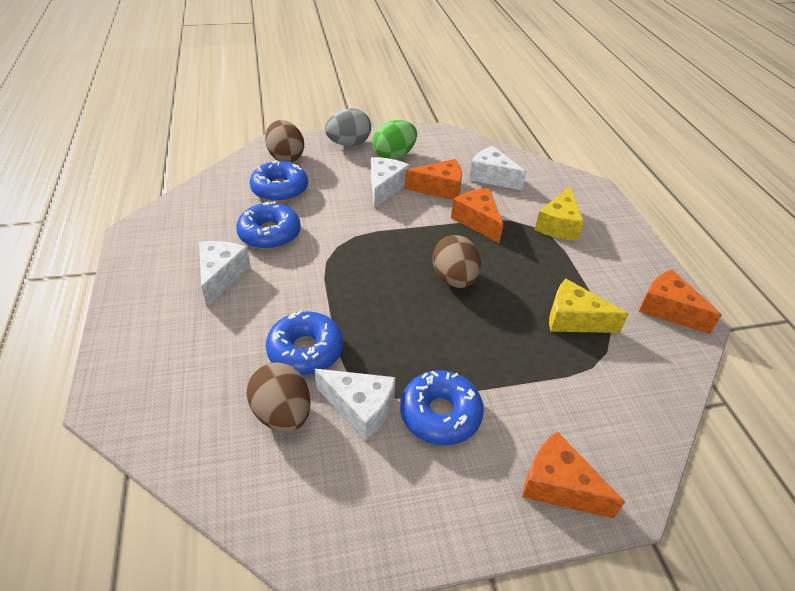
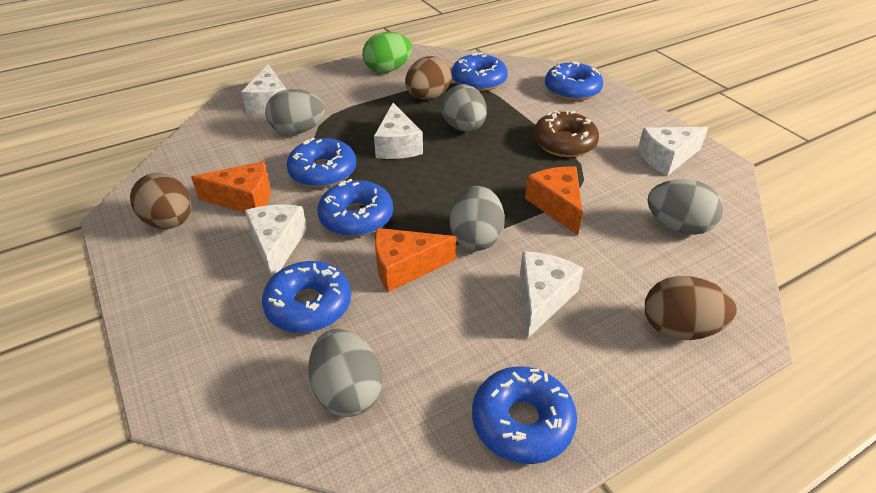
blue donut: 4 -> 6
brown donut: 0 -> 1
grey egg: 1 -> 5
orange cheese: 4 -> 3
white cheese: 4 -> 5
yellow cheese: 2 -> 0

